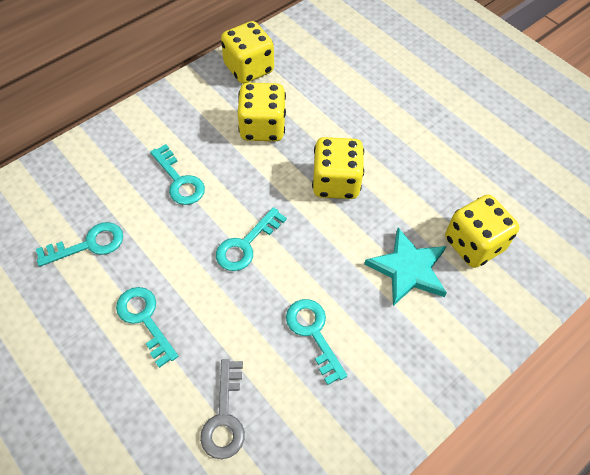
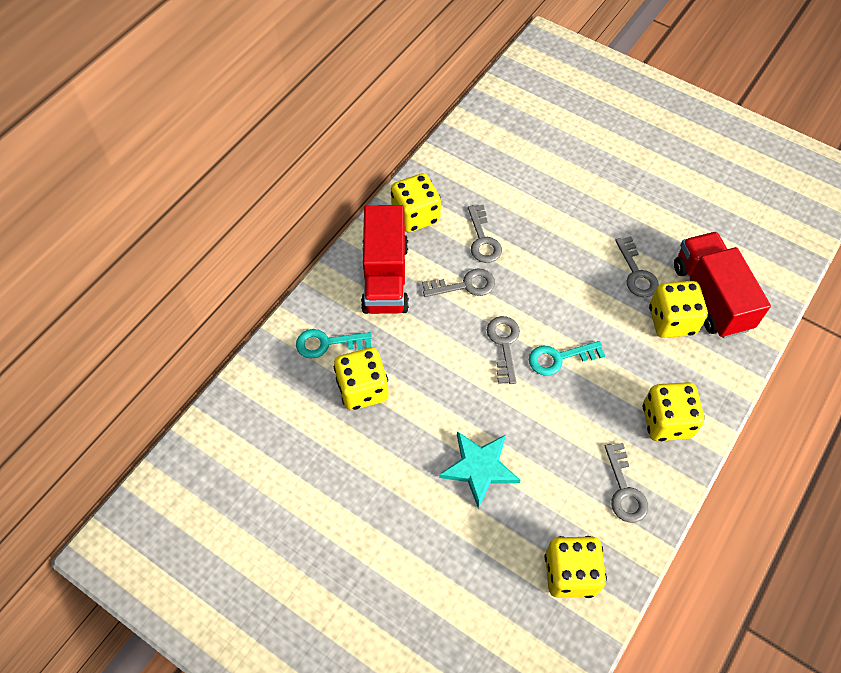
grey key: 1 -> 5
red truck: 0 -> 2
turquoise key: 5 -> 2
yellow dice: 4 -> 5

